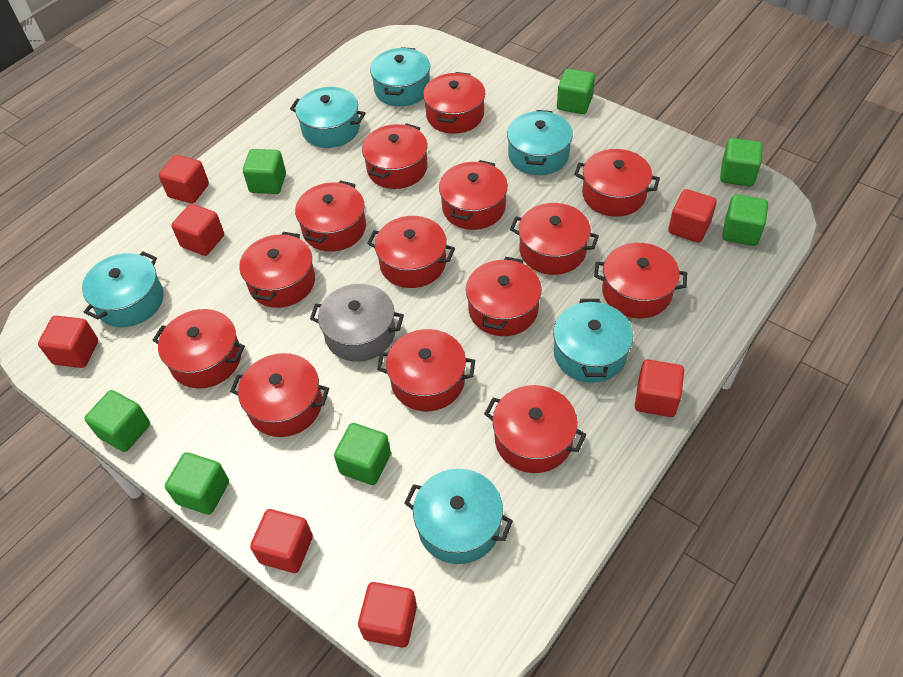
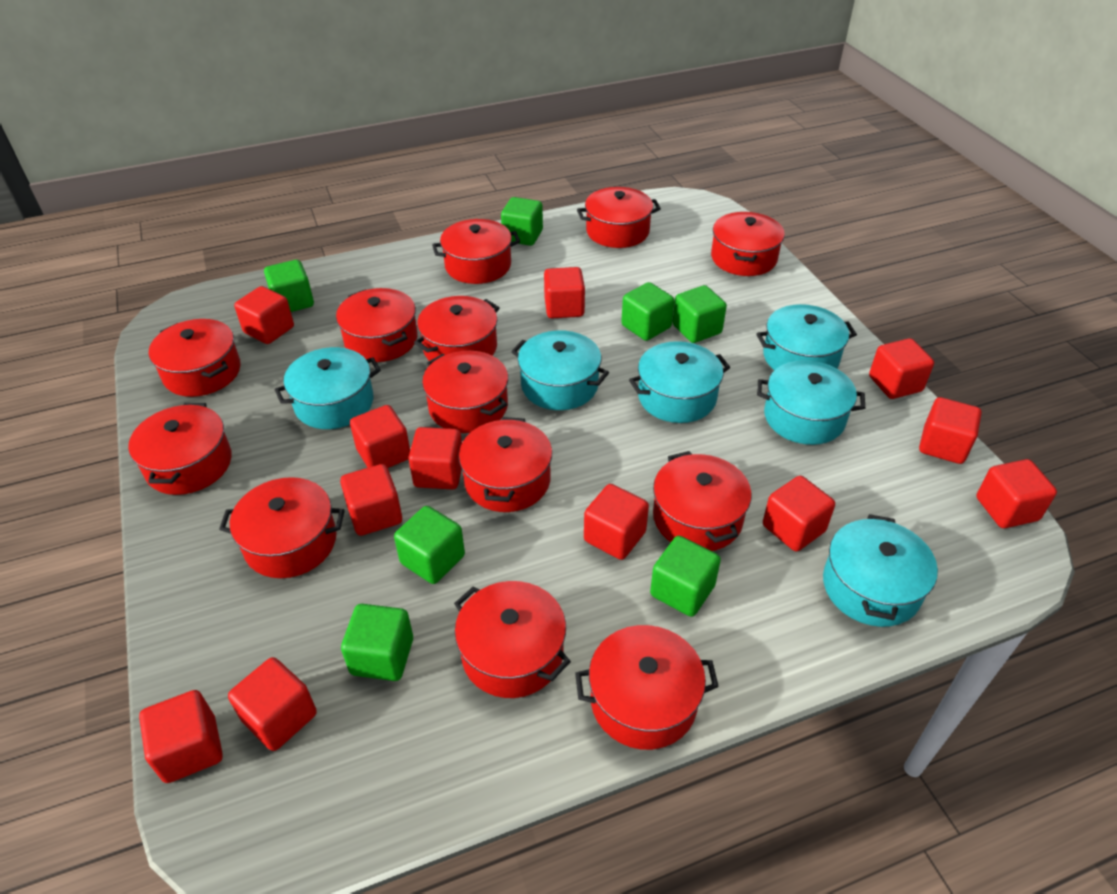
grey pot: 1 -> 0
red cube: 7 -> 12
red pot: 14 -> 13

